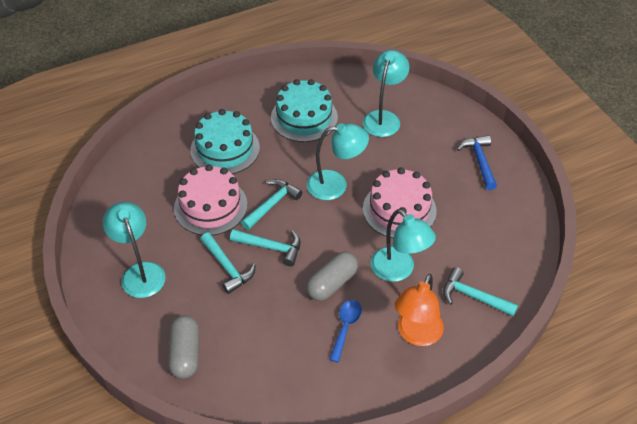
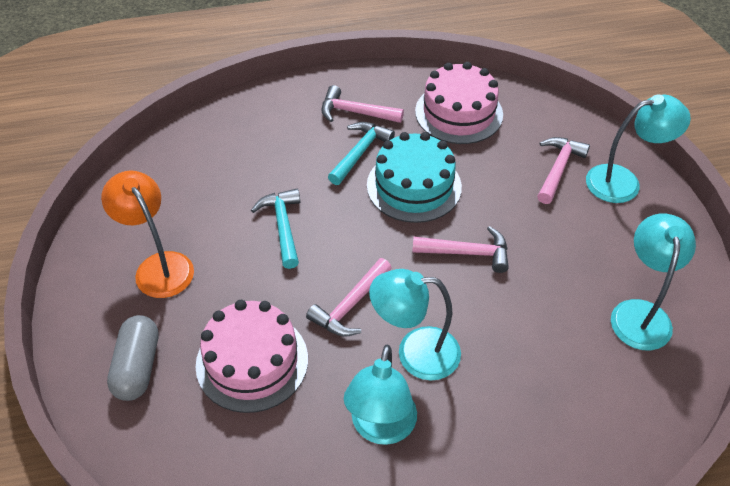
blue hammer: 1 -> 0
blue spoon: 1 -> 0
grey capsule: 2 -> 1
pink hammer: 0 -> 4
turquoise cake: 2 -> 1
turquoise hammer: 4 -> 2

